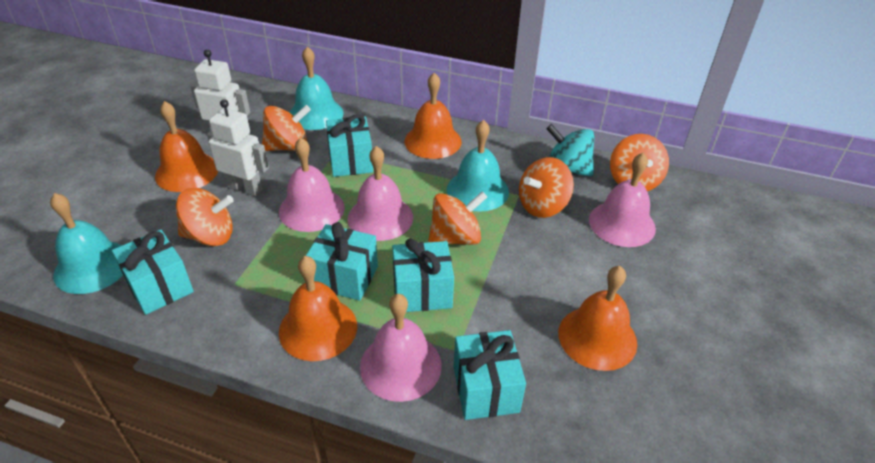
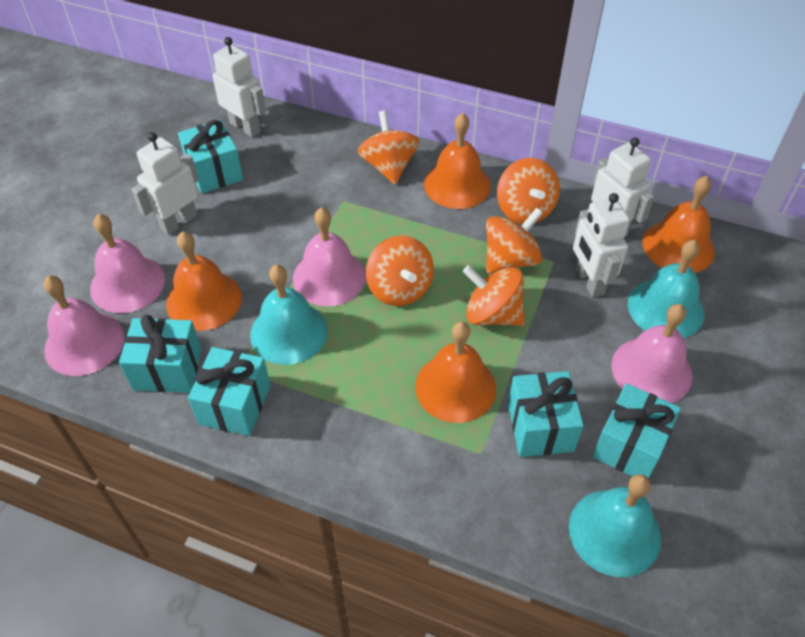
turquoise spinning top: 1 -> 0
white robot: 2 -> 4

